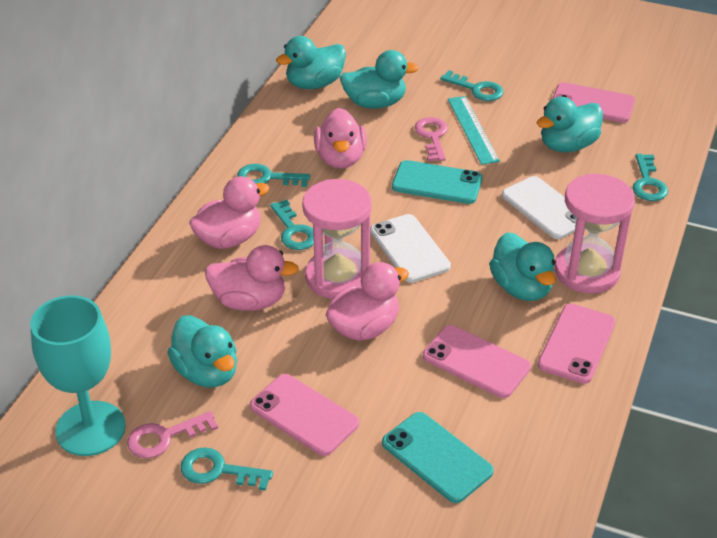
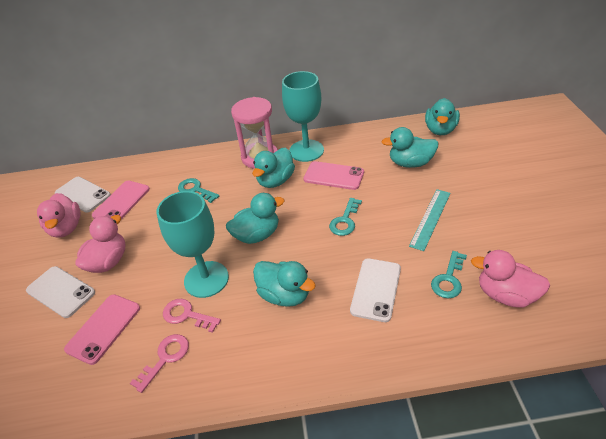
pink duck: 4 -> 3
pink hourglass: 2 -> 1
pink phone: 4 -> 3
turquoise goblet: 1 -> 2
turquoise key: 5 -> 3
turquoise phone: 2 -> 0
white phone: 2 -> 3

